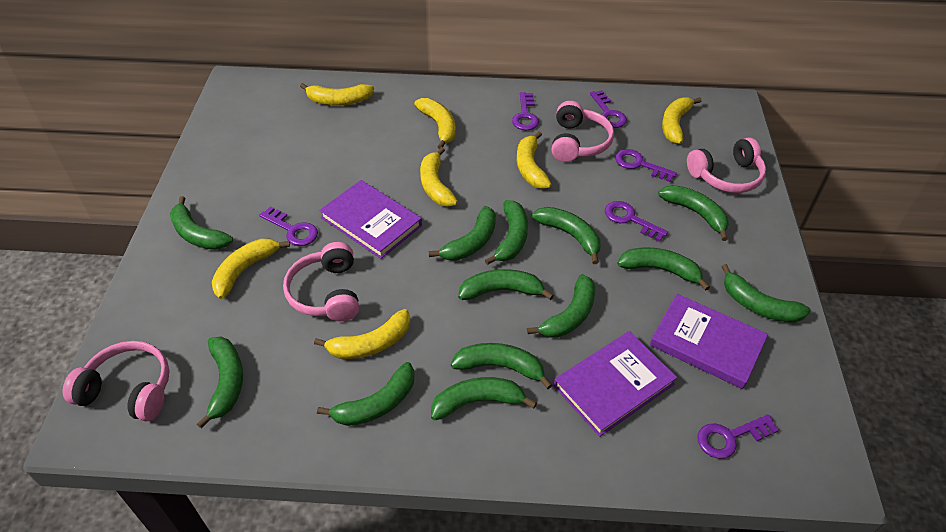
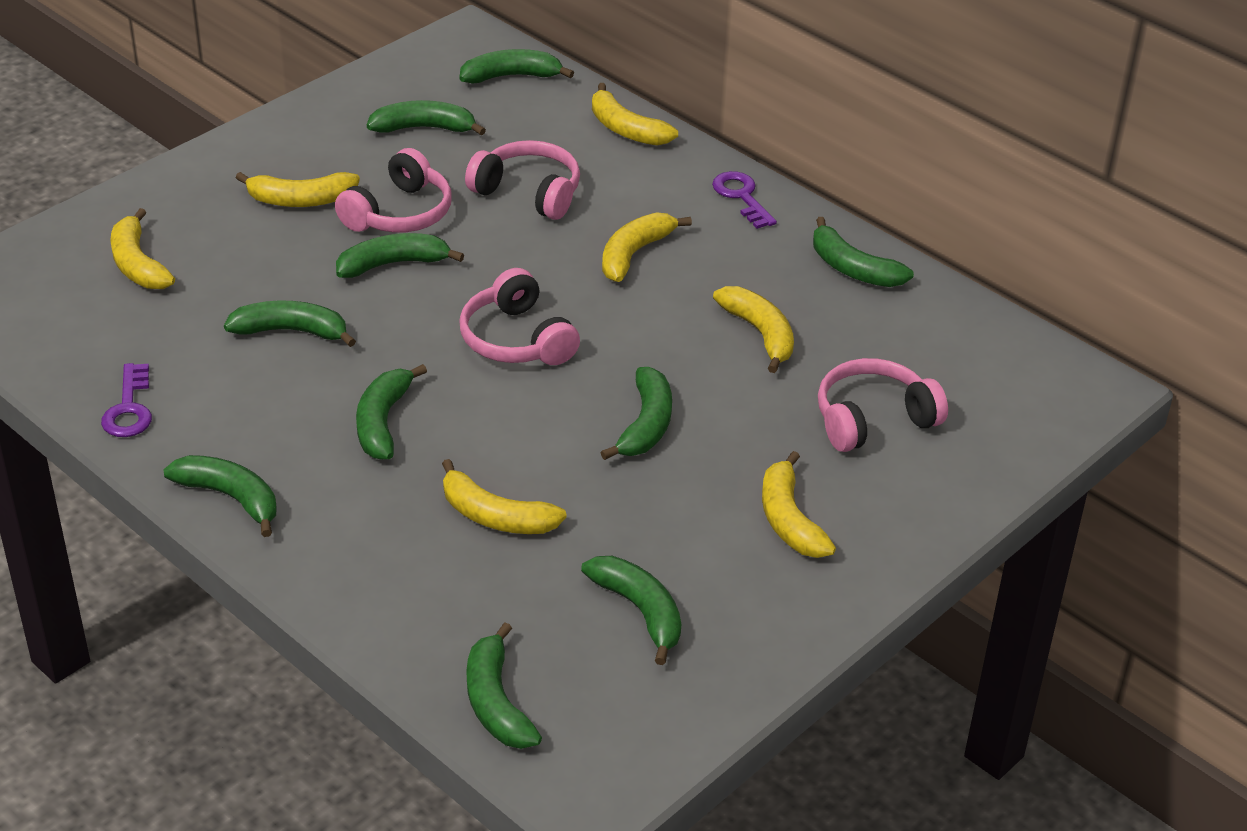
green banana: 13 -> 10
purple book: 3 -> 0
purple key: 6 -> 2

